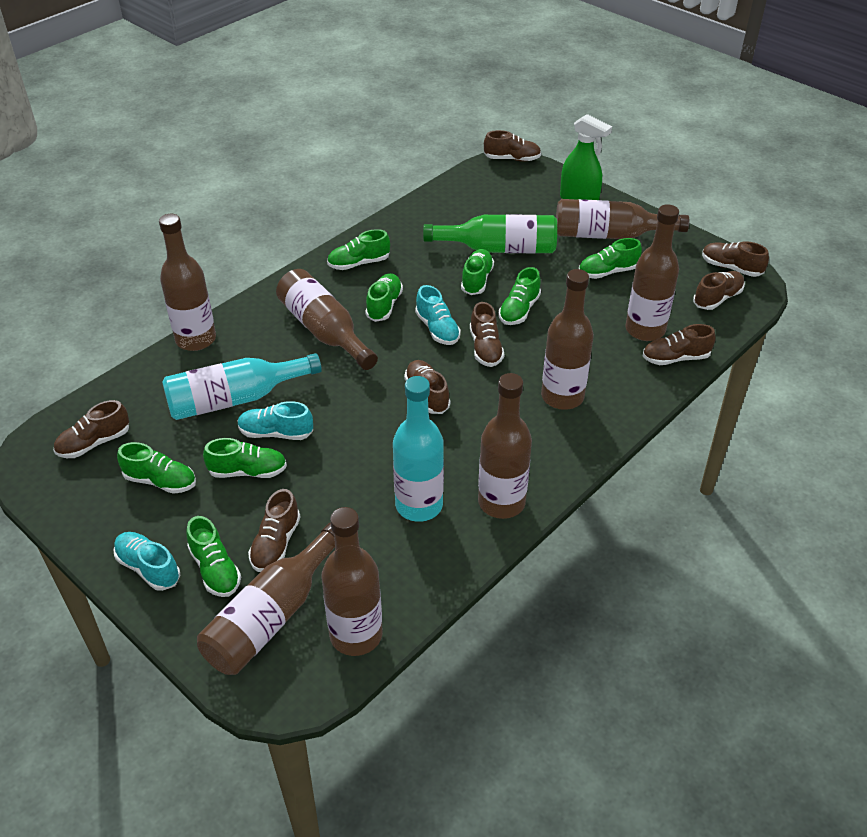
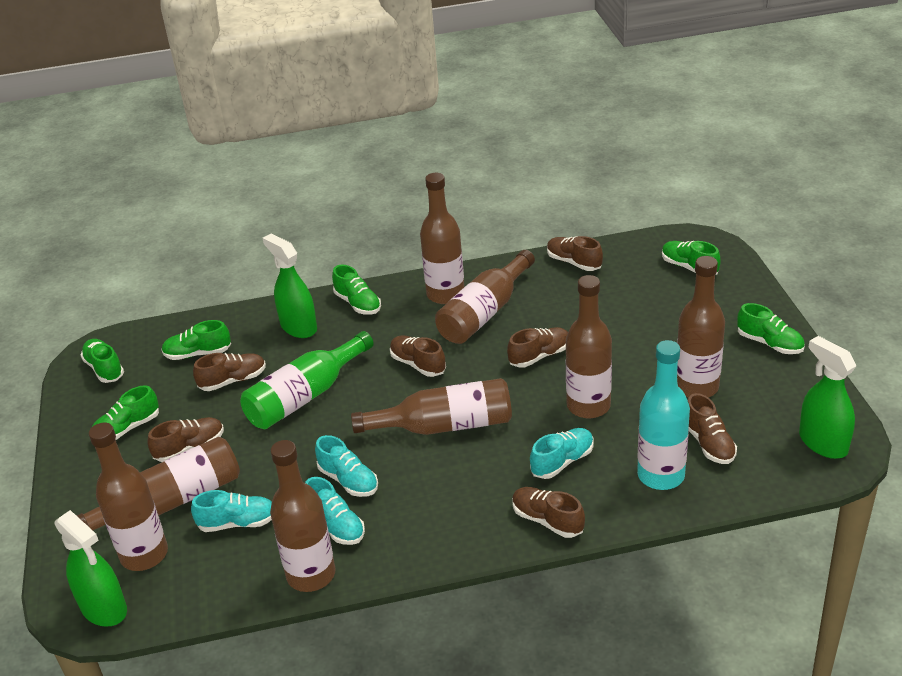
brown shoe: 8 -> 7
green shoe: 8 -> 6
green spray bottle: 1 -> 3
turquoise bottle: 2 -> 1
turquoise shoe: 3 -> 4

